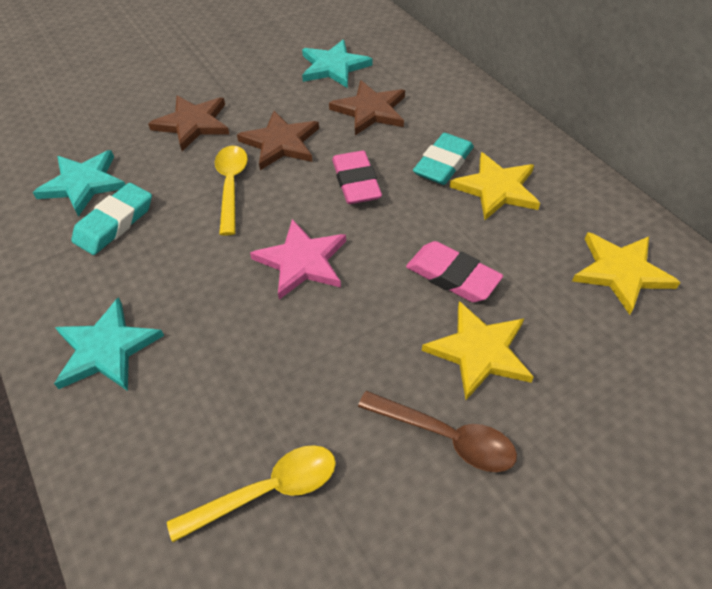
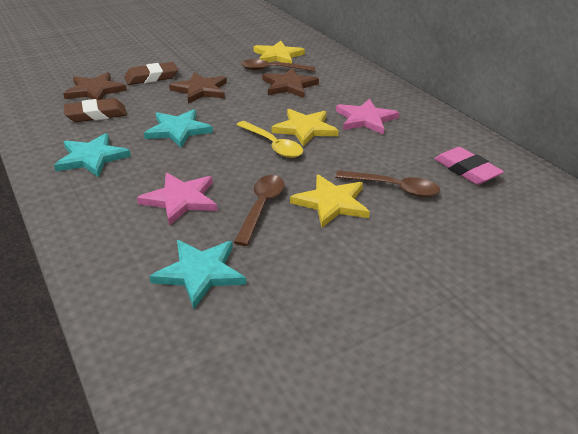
brown eraser: 0 -> 2
brown spoon: 1 -> 3
pink eraser: 2 -> 1
pink star: 1 -> 2
turquoise eraser: 2 -> 0
yellow spoon: 2 -> 1

